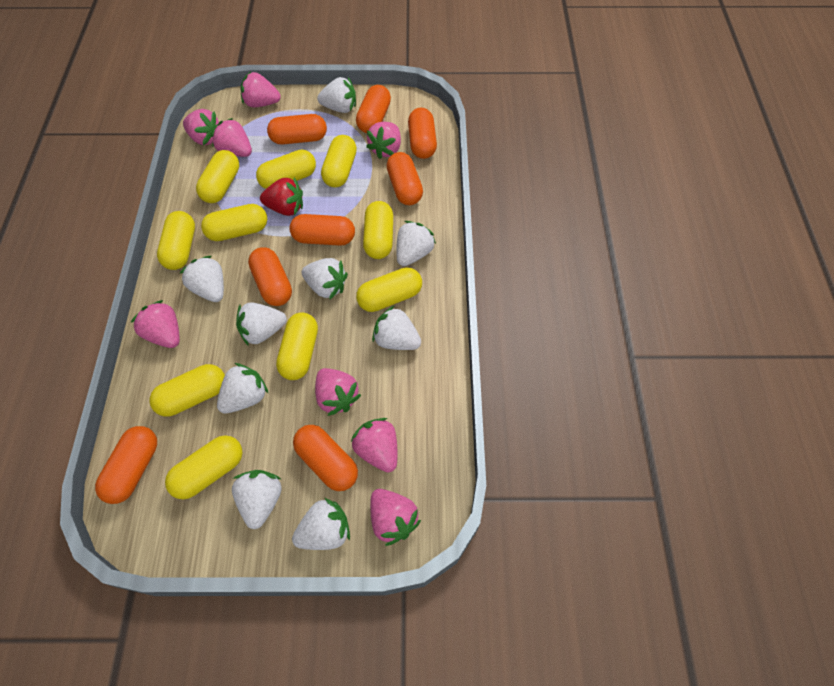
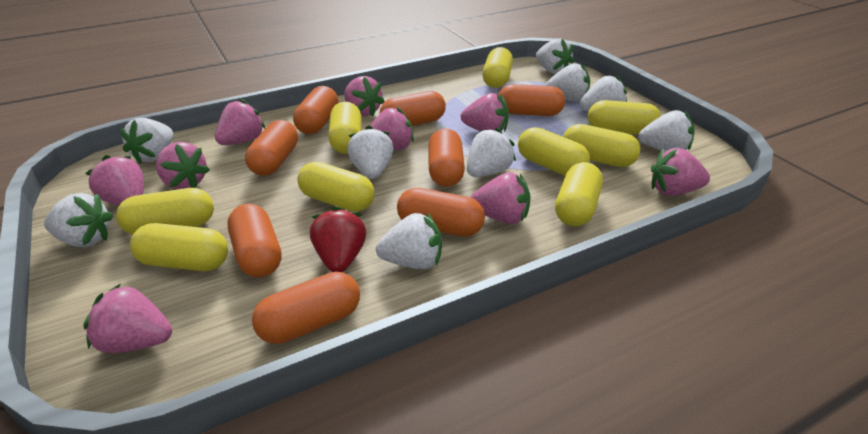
pink strawberry: 8 -> 9
yellow capsule: 10 -> 9

